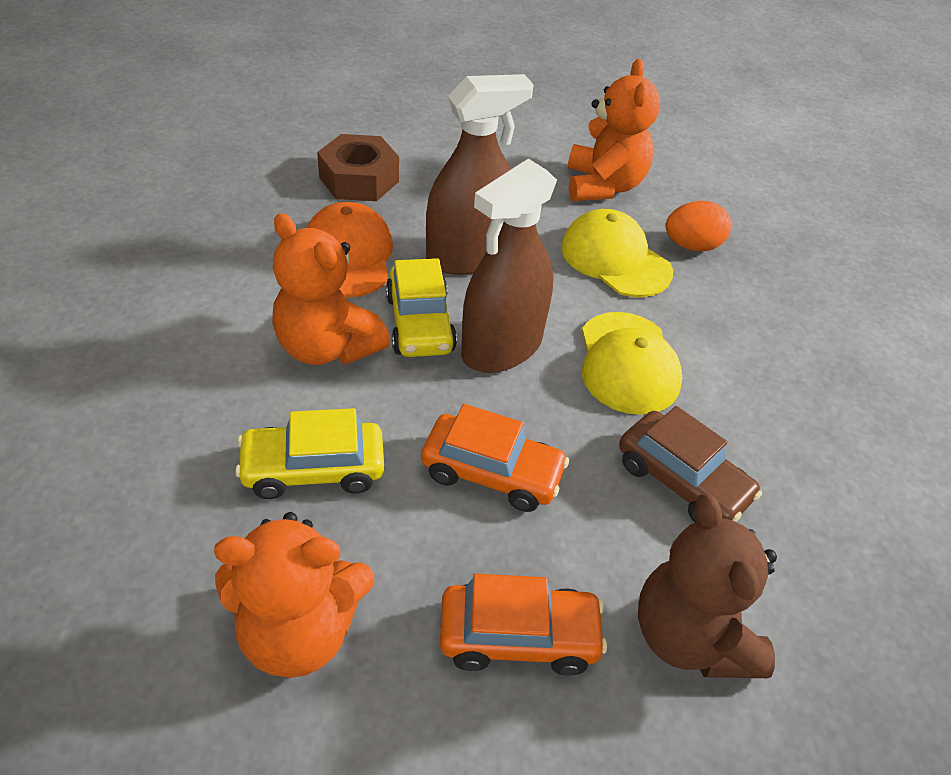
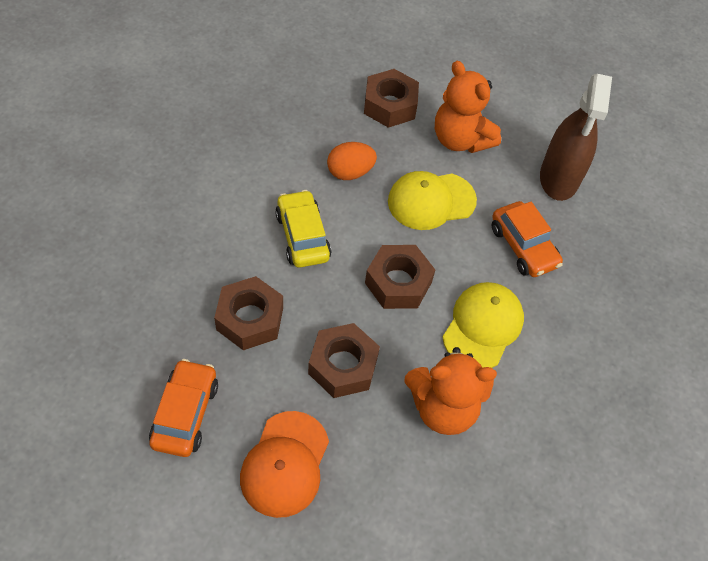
brown car: 1 -> 0
brown nut: 1 -> 4
brown spray bottle: 2 -> 1
brown teddy bear: 1 -> 0
orange teddy bear: 3 -> 2
yellow car: 2 -> 1

